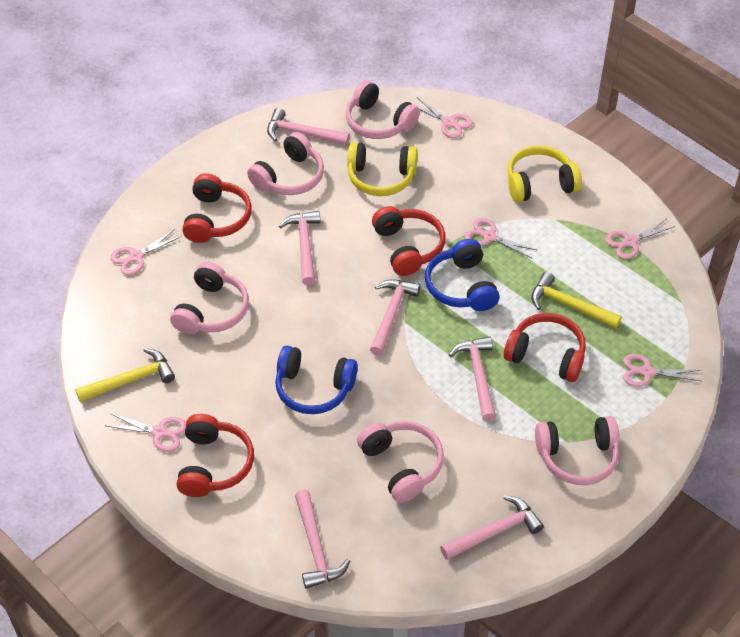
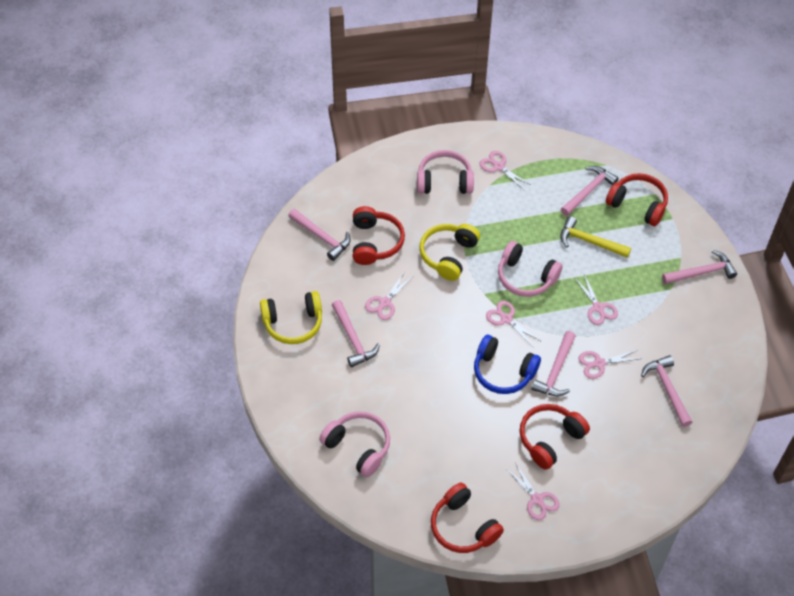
blue headphones: 2 -> 1
pink headphones: 5 -> 3
yellow hammer: 2 -> 1

